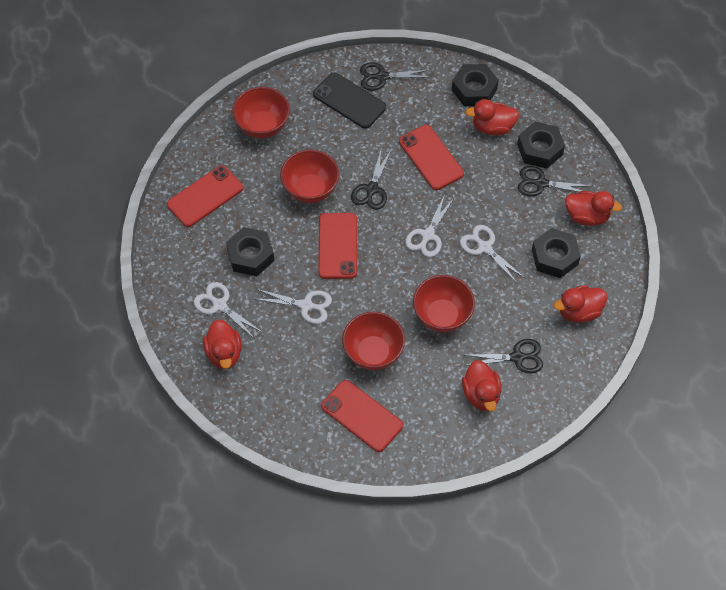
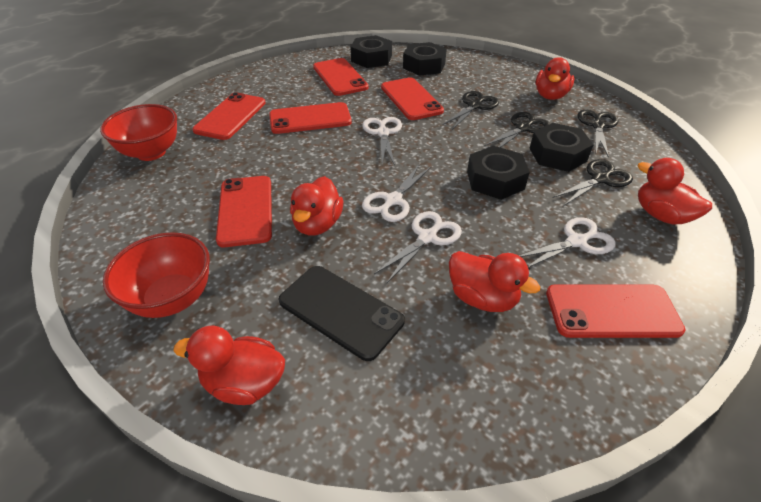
red bowl: 4 -> 2
red phone: 4 -> 6

